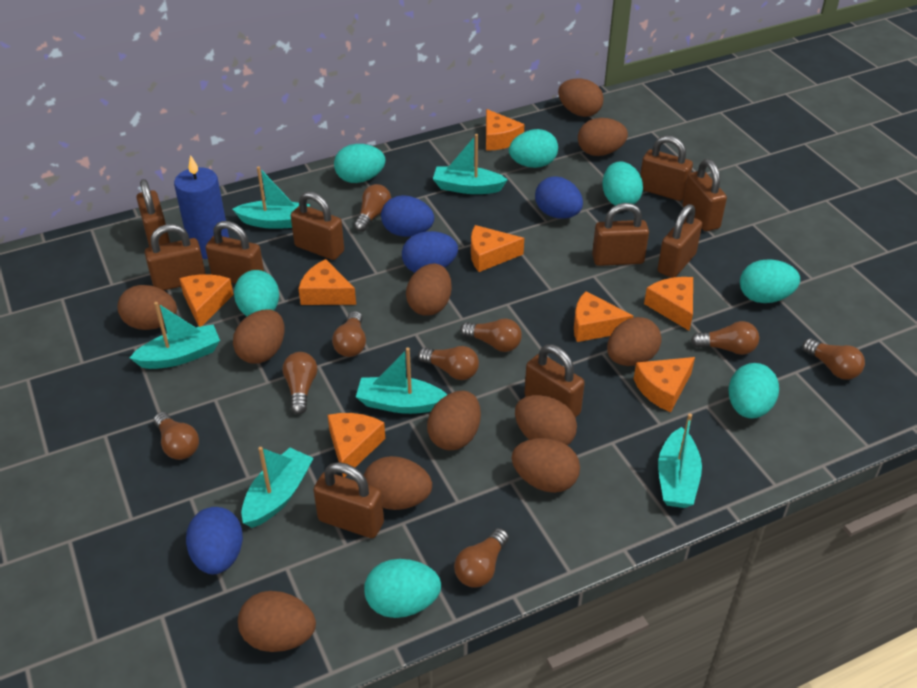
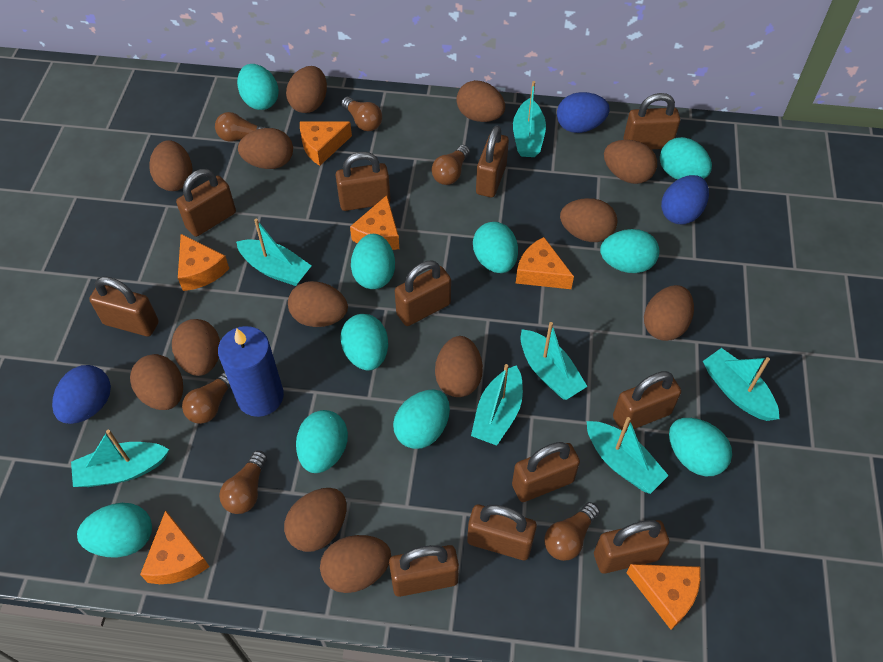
blue egg: 4 -> 3
brown egg: 11 -> 13
brown light bulb: 9 -> 6
brown padlock: 10 -> 11
orange cheese: 8 -> 6
turquoise boat: 6 -> 7
turquoise egg: 7 -> 10

